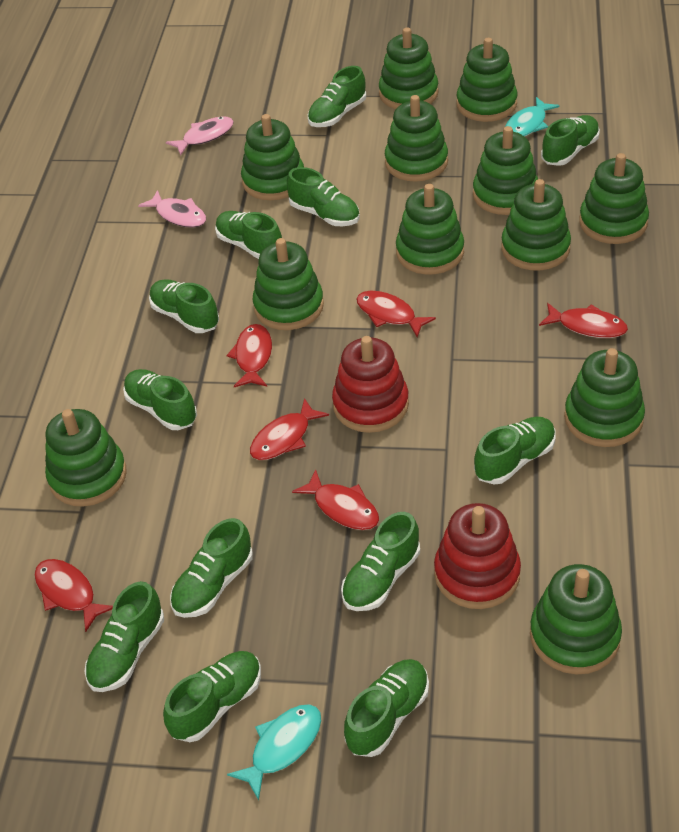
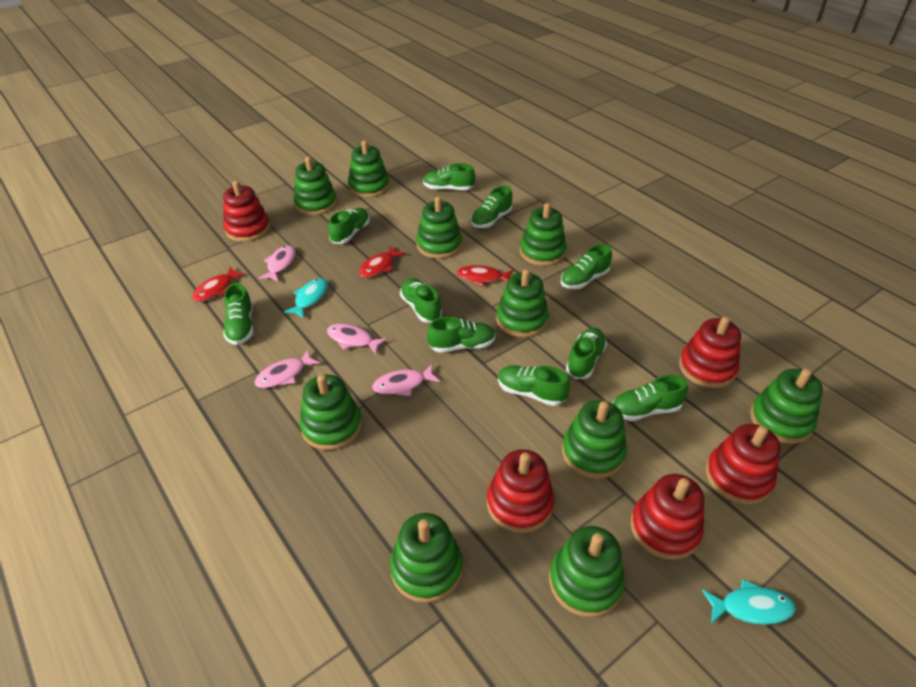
green shoe: 12 -> 10
green stacking toy: 12 -> 10
pink fish: 2 -> 4
red fish: 6 -> 3
red stacking toy: 2 -> 5

